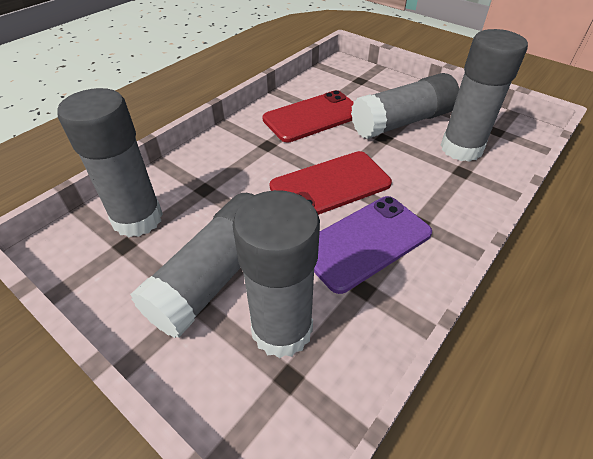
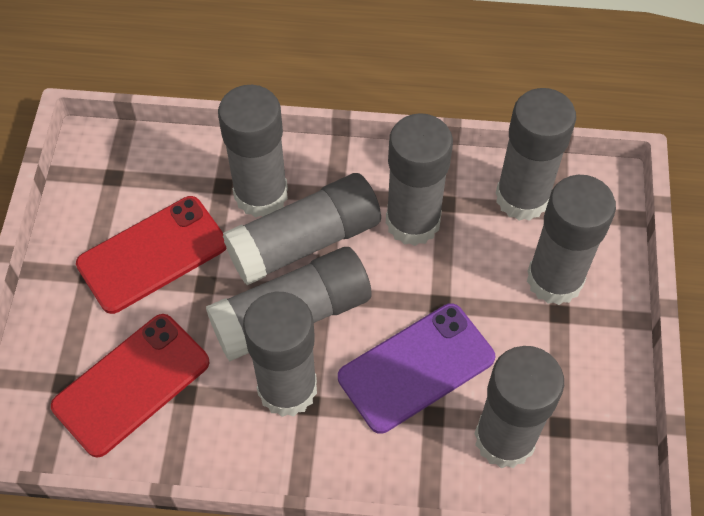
grey glue stick: 5 -> 8

